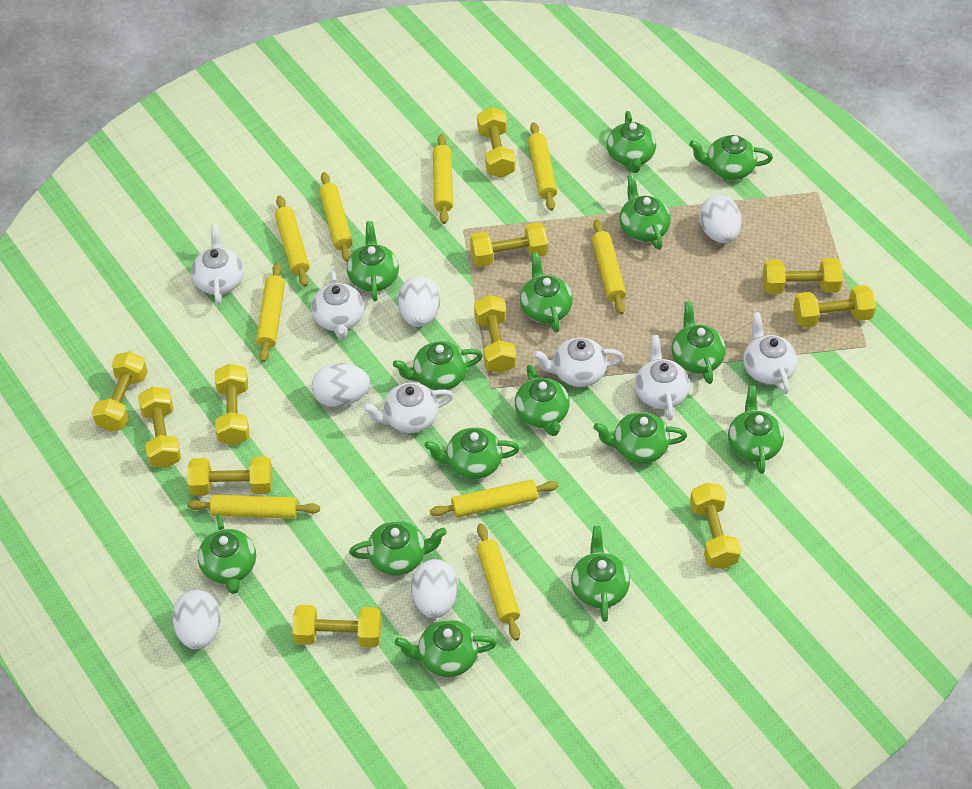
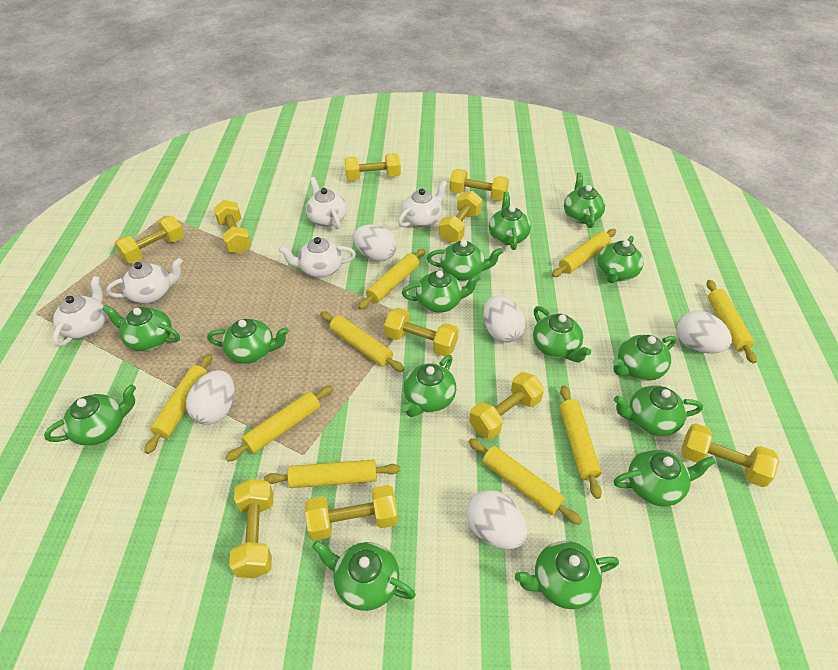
white teapot: 6 -> 5
yellow dumbbell: 11 -> 10

